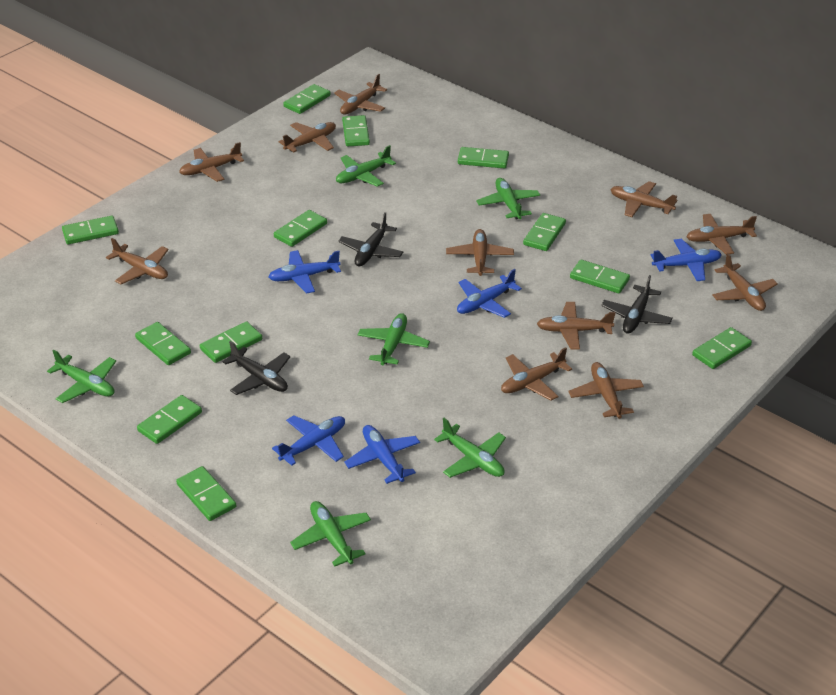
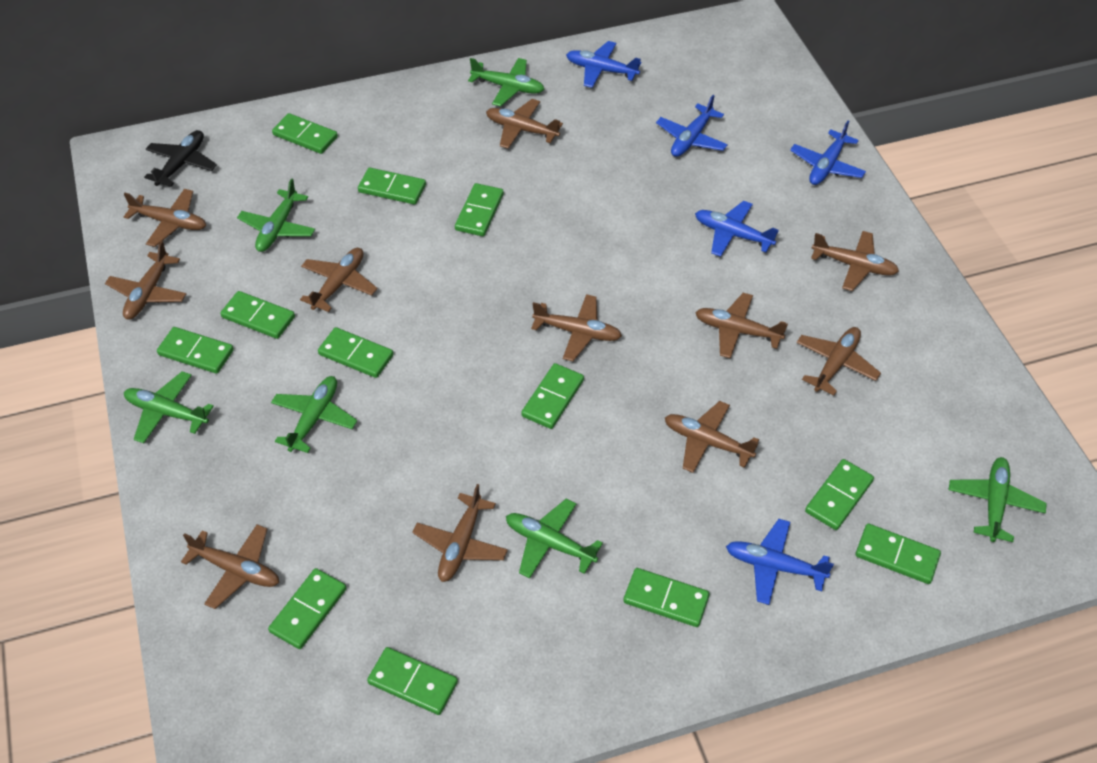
black plane: 3 -> 1

